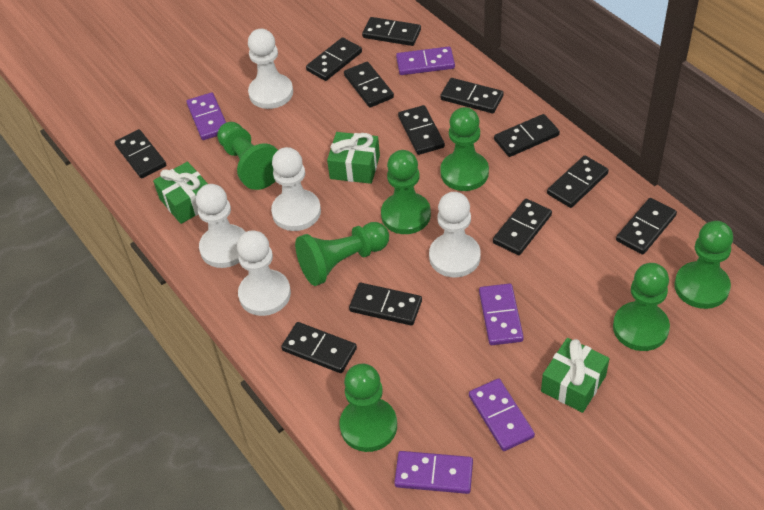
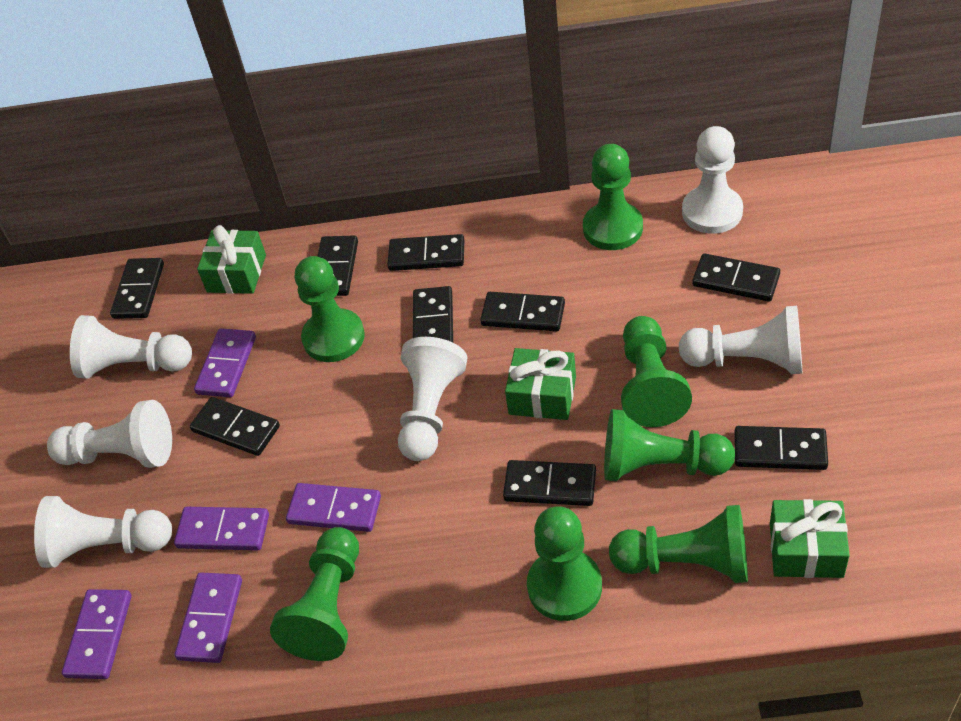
black domino: 12 -> 9
white pawn: 5 -> 6

